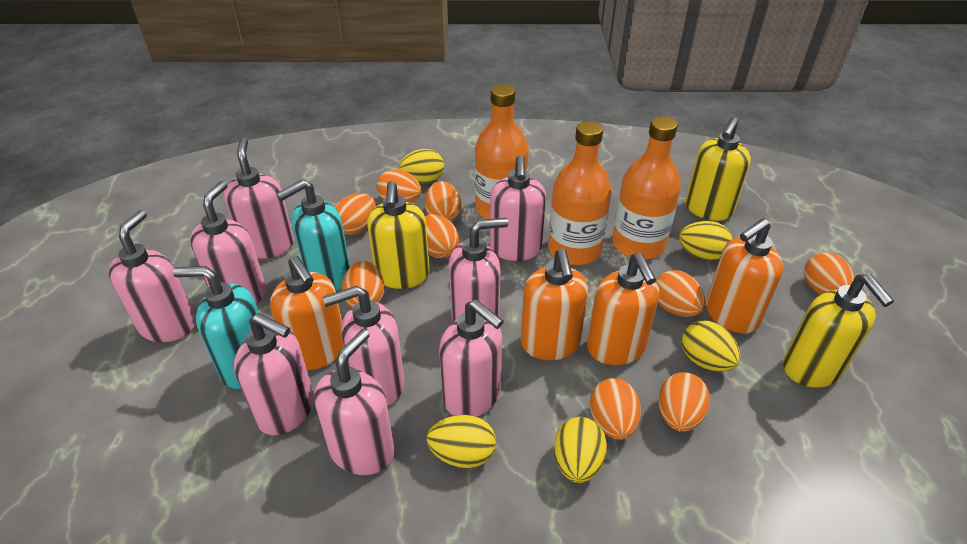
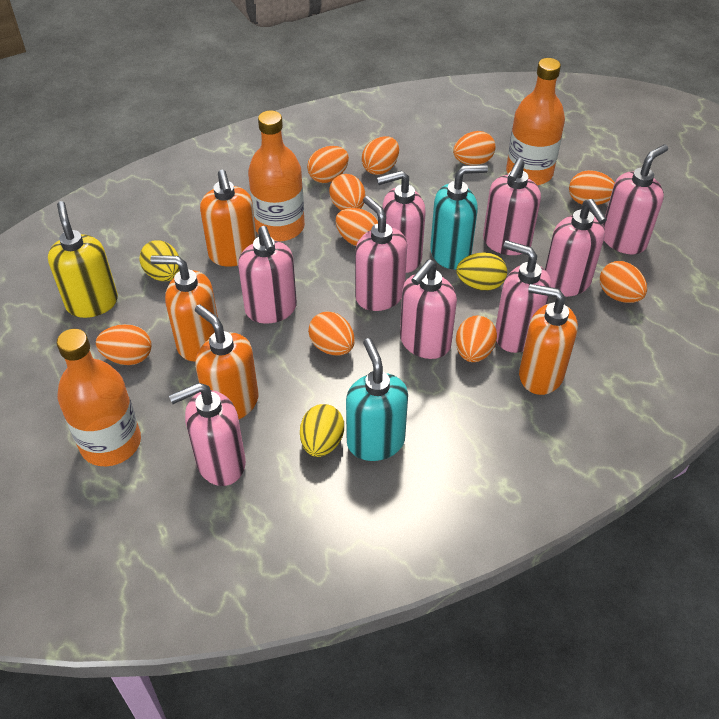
orange egg: 9 -> 10
yellow egg: 5 -> 3
yellow soap dispenser: 3 -> 1

